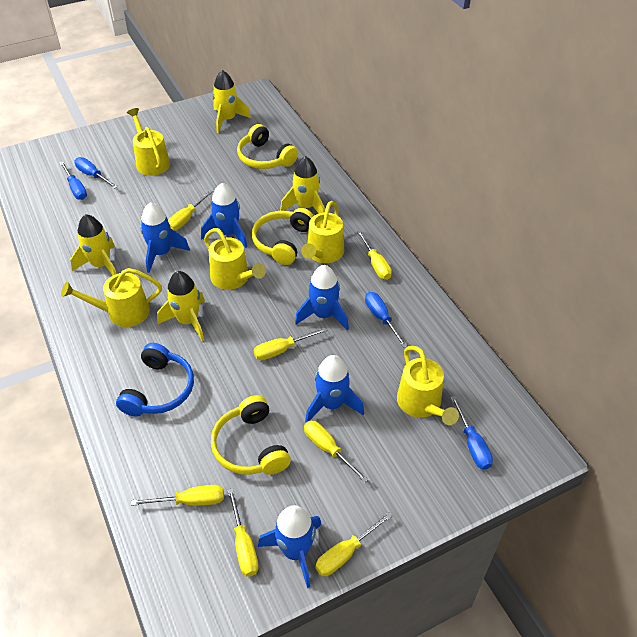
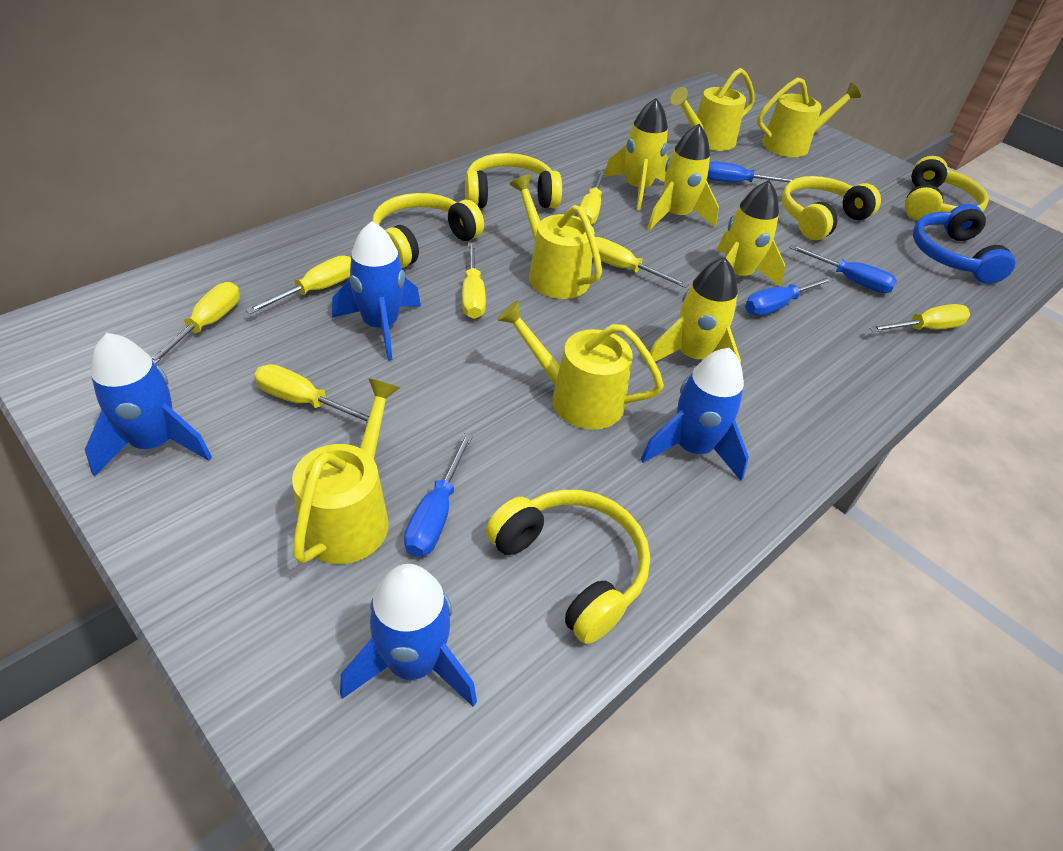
blue rocket: 5 -> 4
yellow headphones: 3 -> 5

